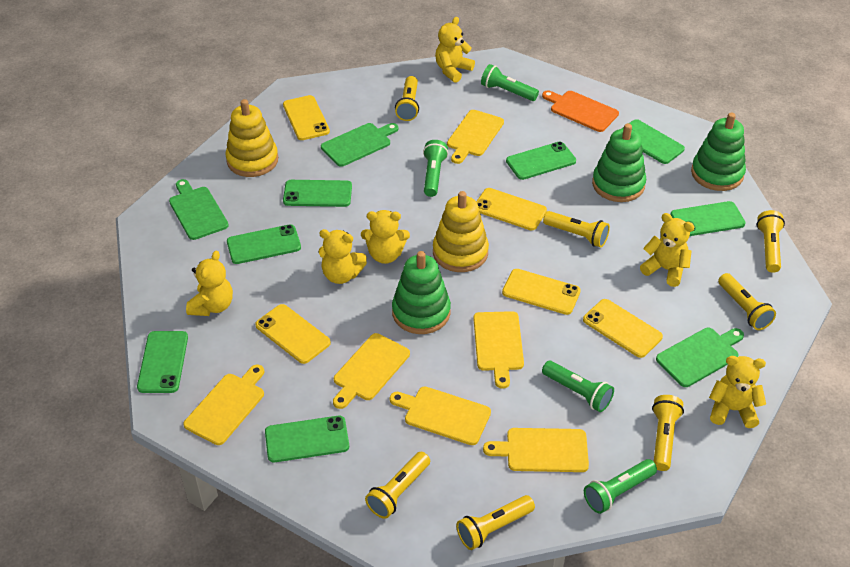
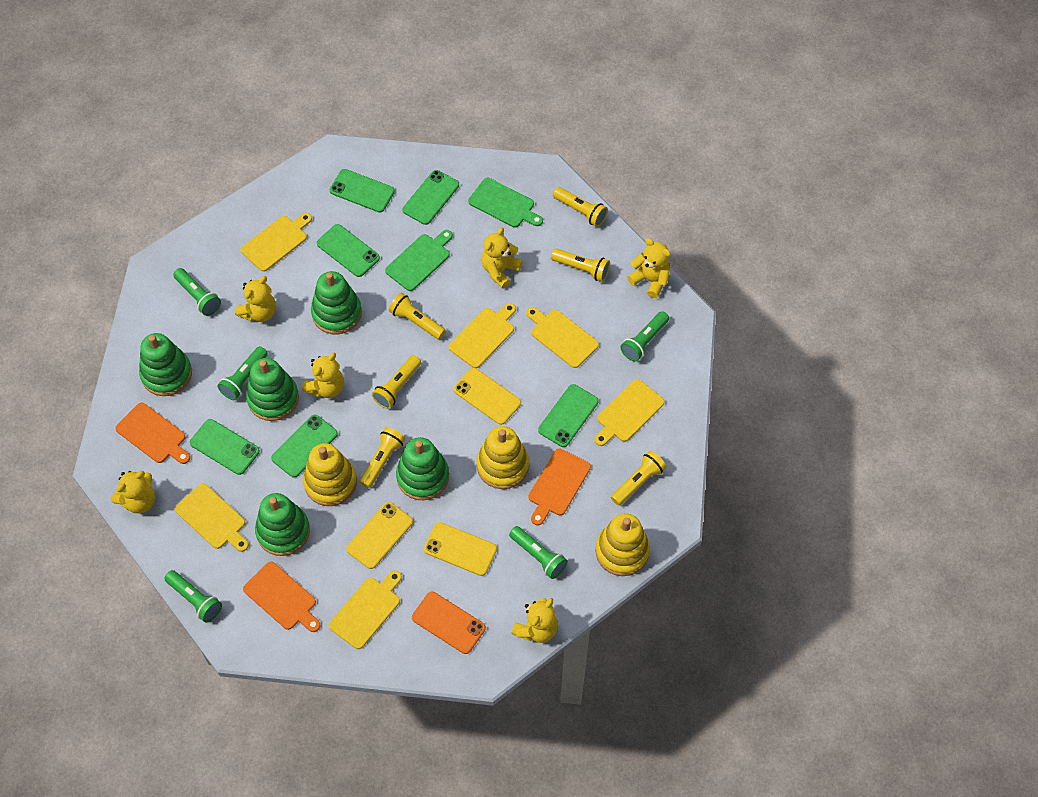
green cutting board: 3 -> 2
green flashlight: 4 -> 5
green phone: 7 -> 6
green stacking toy: 3 -> 5
orange cutting board: 1 -> 3
orange phone: 0 -> 1
yellow flashlight: 7 -> 6
yellow phone: 5 -> 3
yellow stacking toy: 2 -> 3

